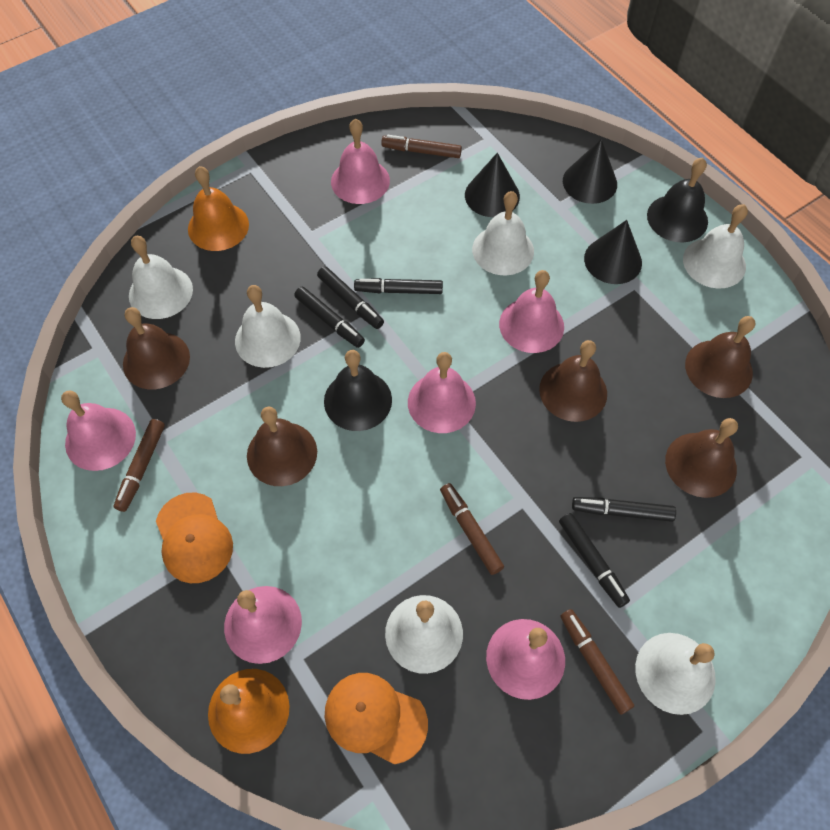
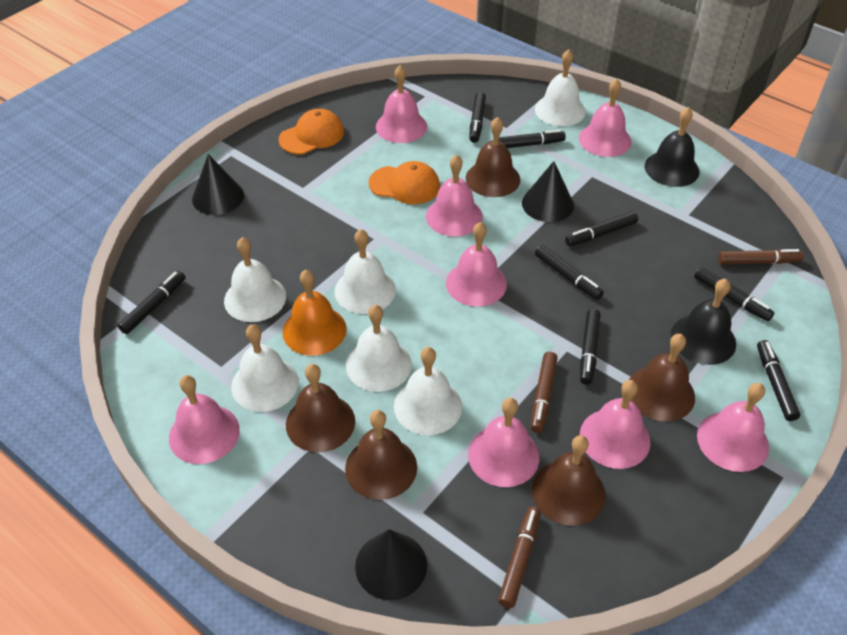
black marker: 5 -> 8
brown marker: 4 -> 3
orange bell: 2 -> 1
pink bell: 6 -> 8

